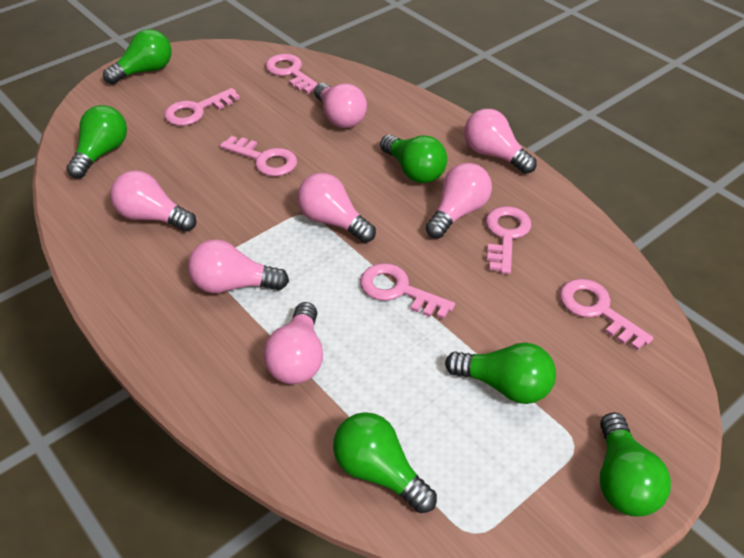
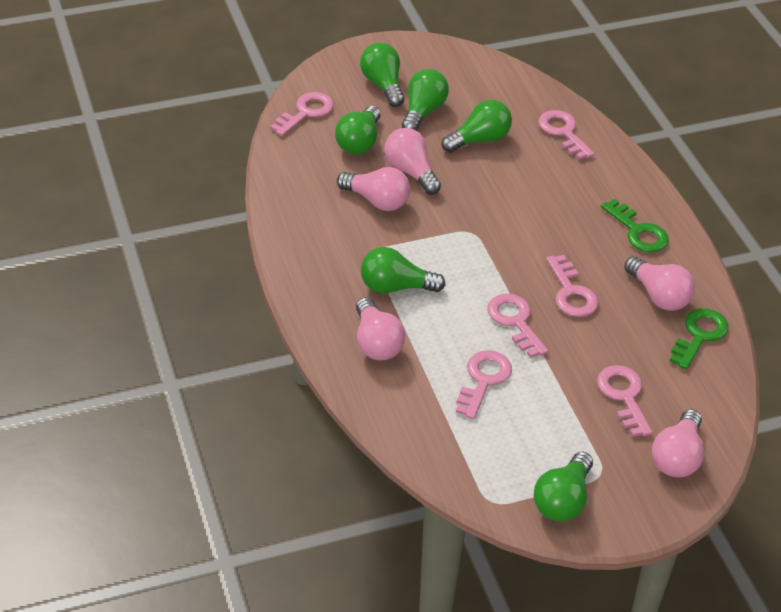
green key: 0 -> 2
pink light bulb: 7 -> 5

